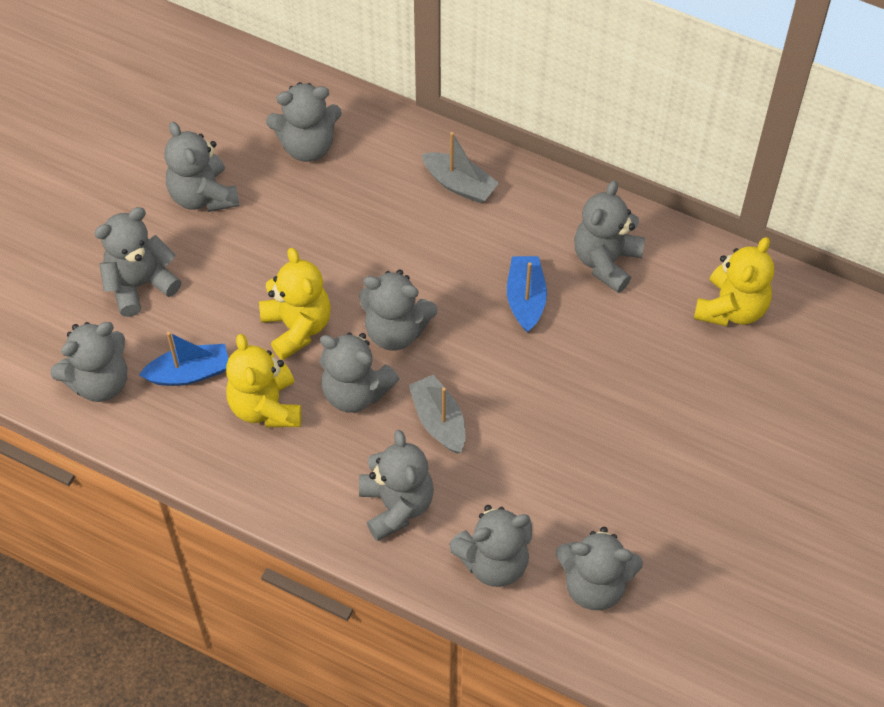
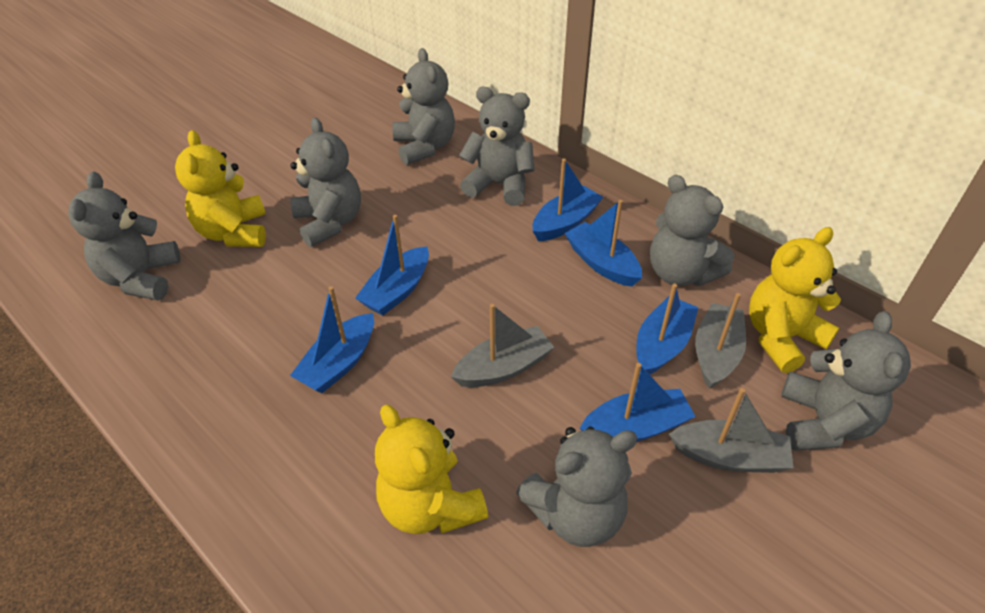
blue boat: 2 -> 6
grey boat: 2 -> 3
grey teddy bear: 10 -> 7

